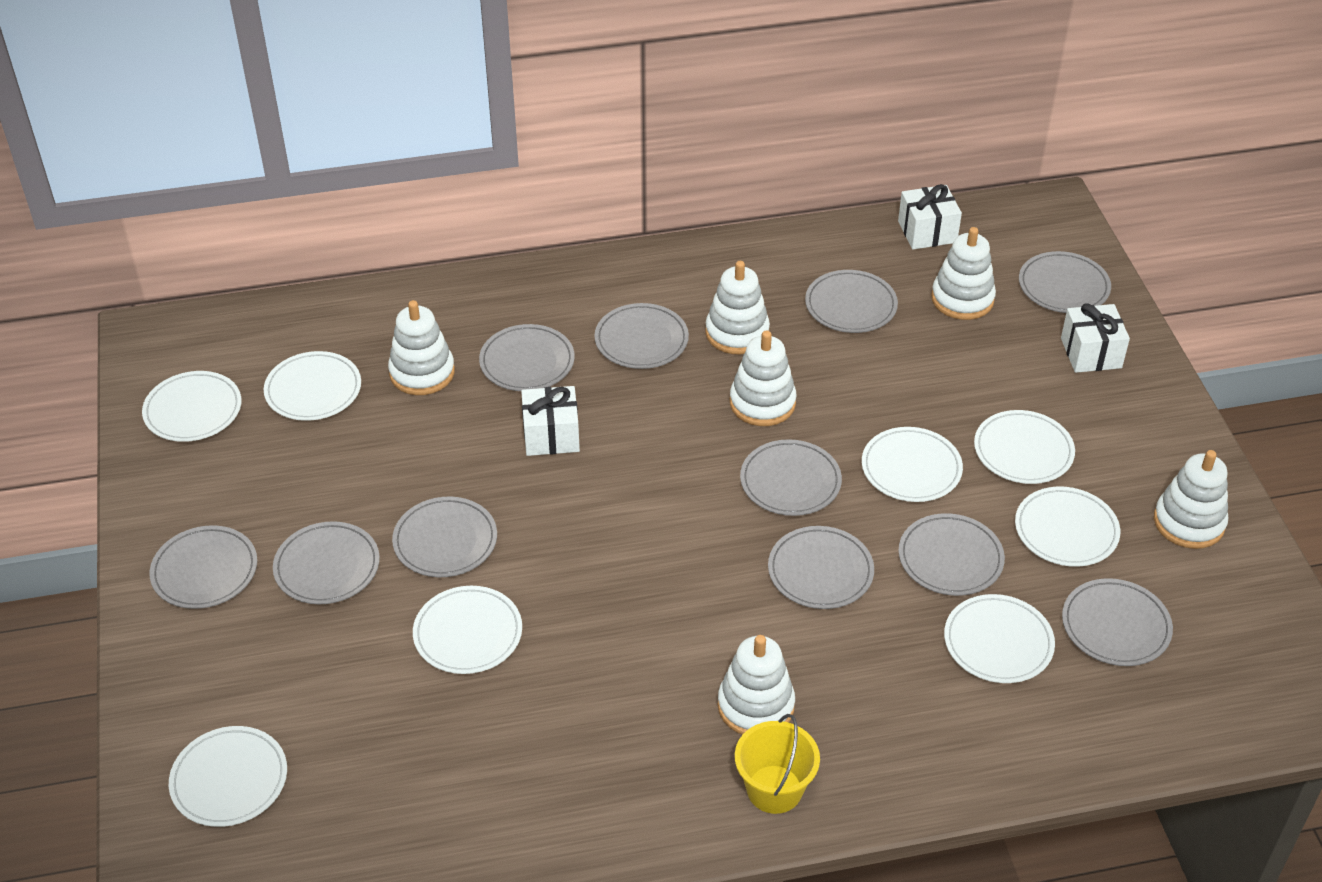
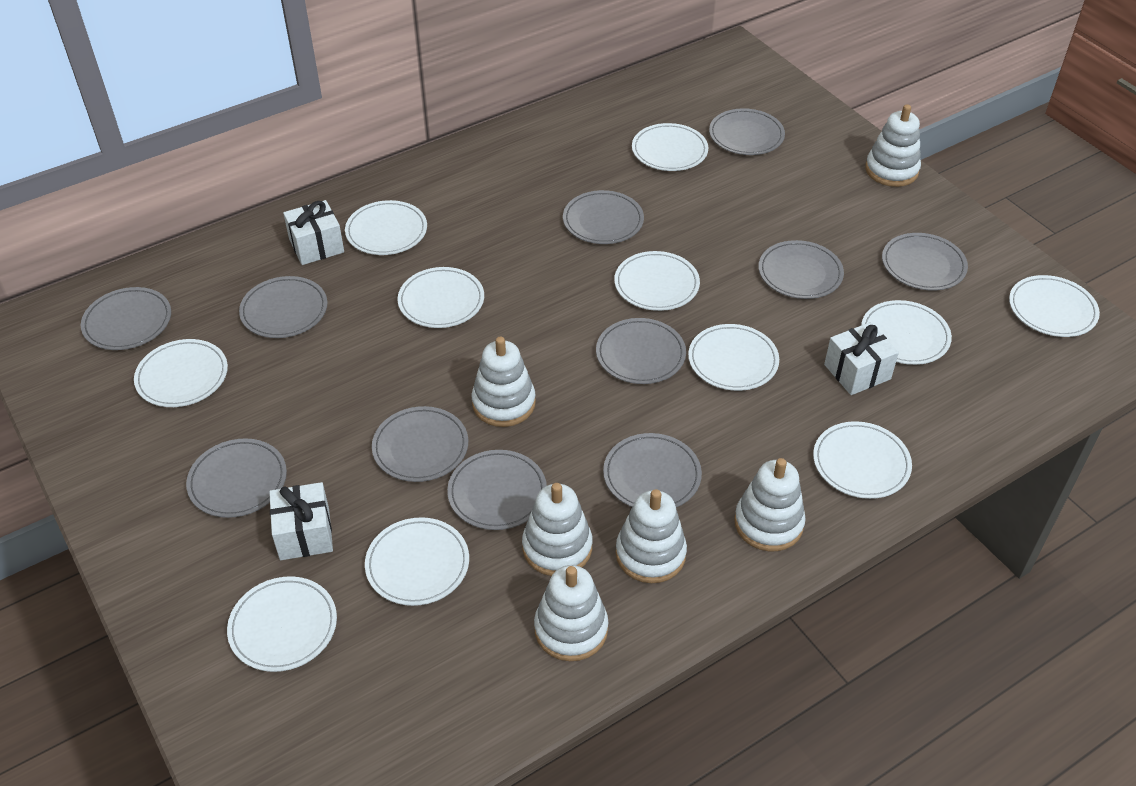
white plate: 8 -> 11
yellow bucket: 1 -> 0

